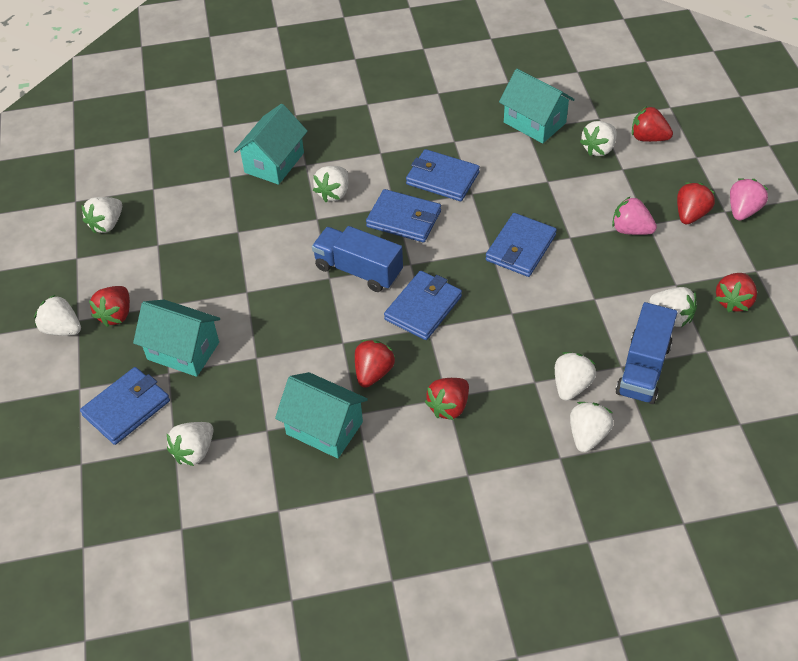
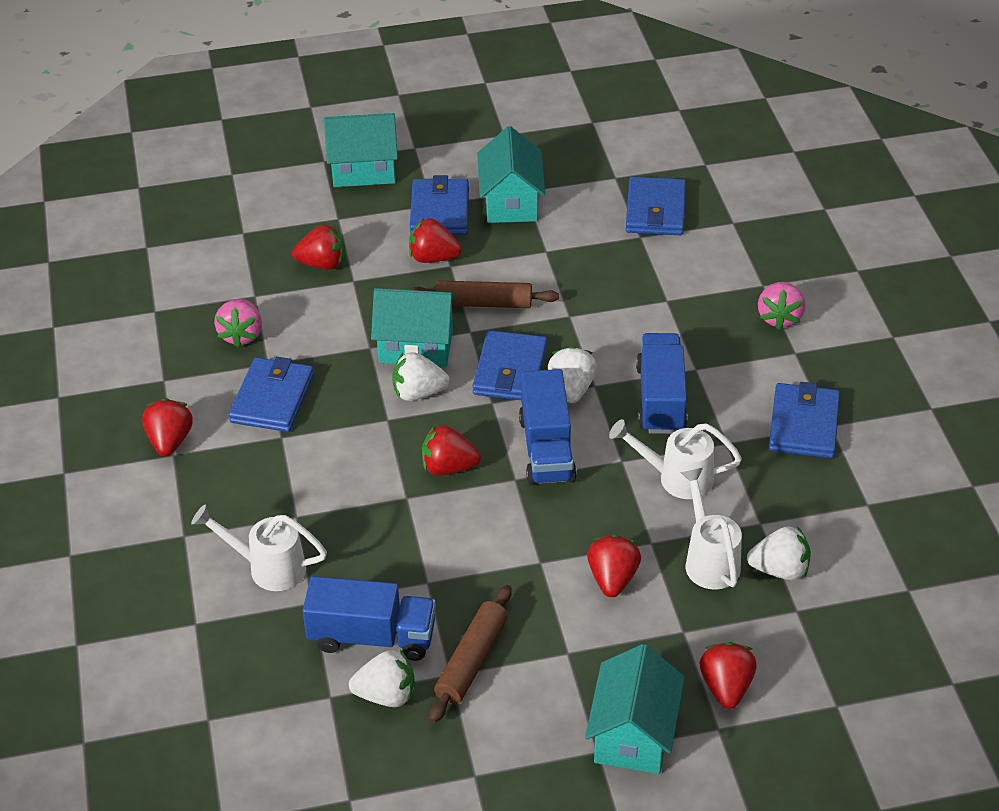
blue truck: 2 -> 3
brown rolling pin: 0 -> 2
white strawberry: 8 -> 4
white watering can: 0 -> 3

